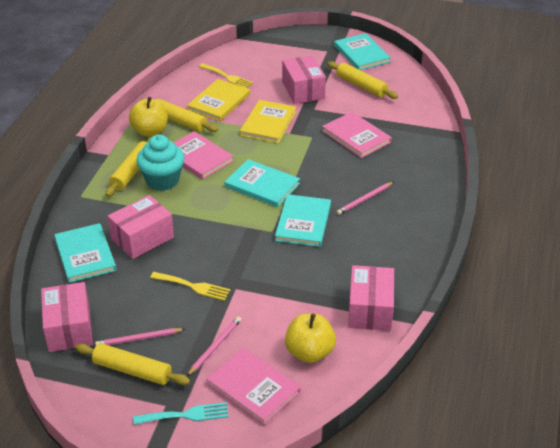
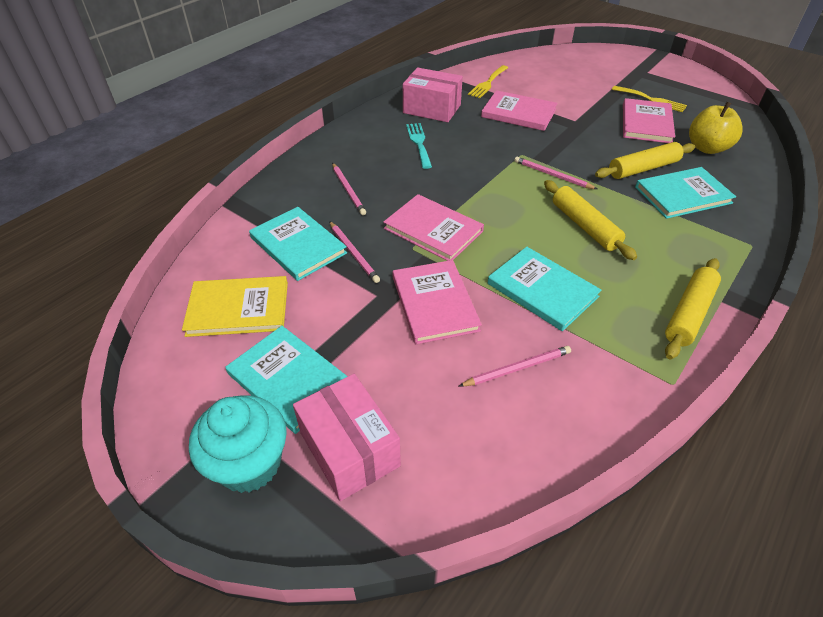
pink book: 3 -> 4
pink box: 4 -> 2
pink pencil: 3 -> 4
yellow apple: 2 -> 1
yellow book: 2 -> 1
yellow rolling pin: 4 -> 3

